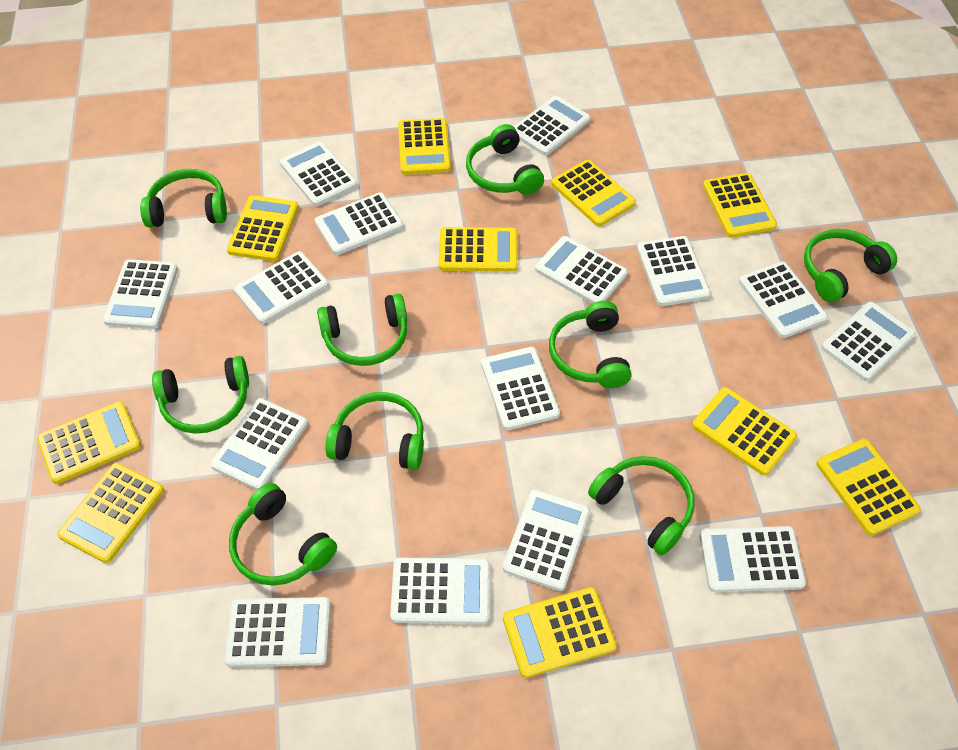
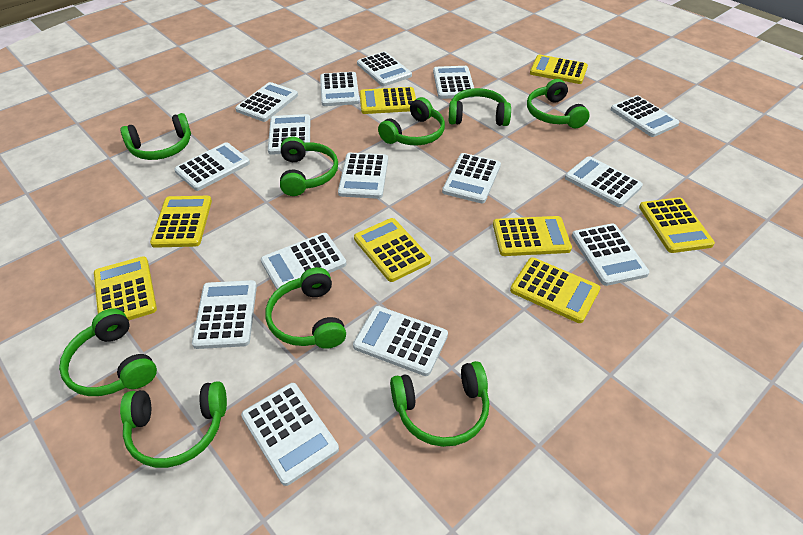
yellow calculator: 10 -> 8

